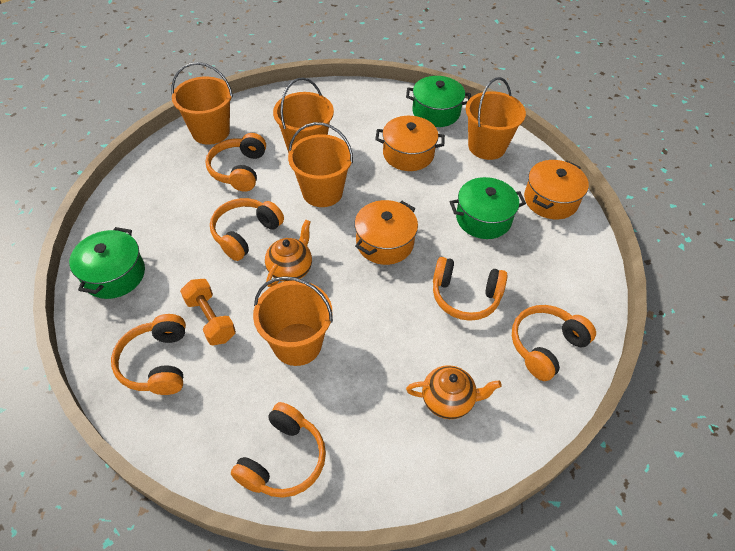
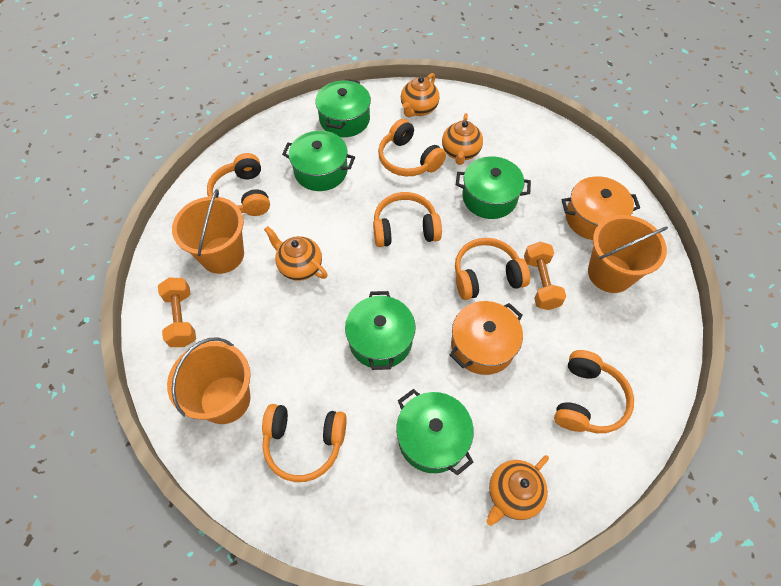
green pot: 3 -> 5
orange bucket: 5 -> 3
orange dumbbell: 1 -> 2
orange pot: 3 -> 2
orange teapot: 2 -> 4

